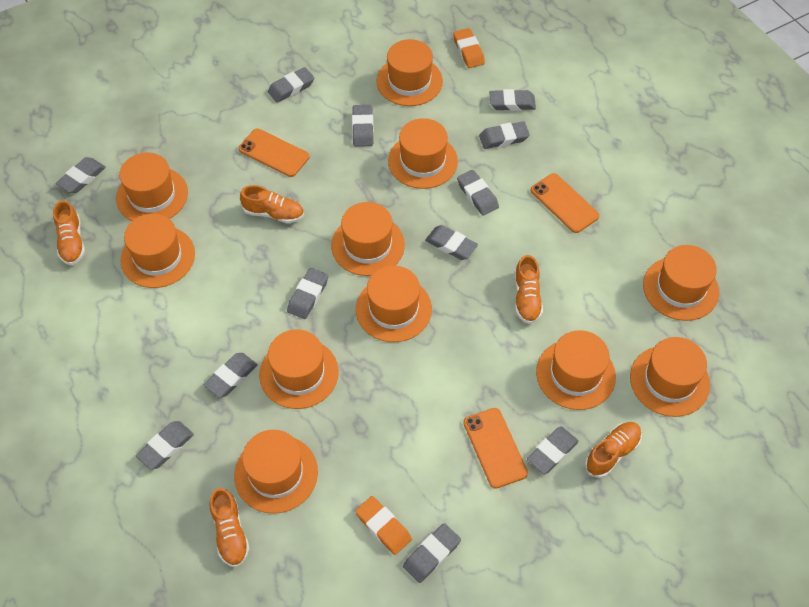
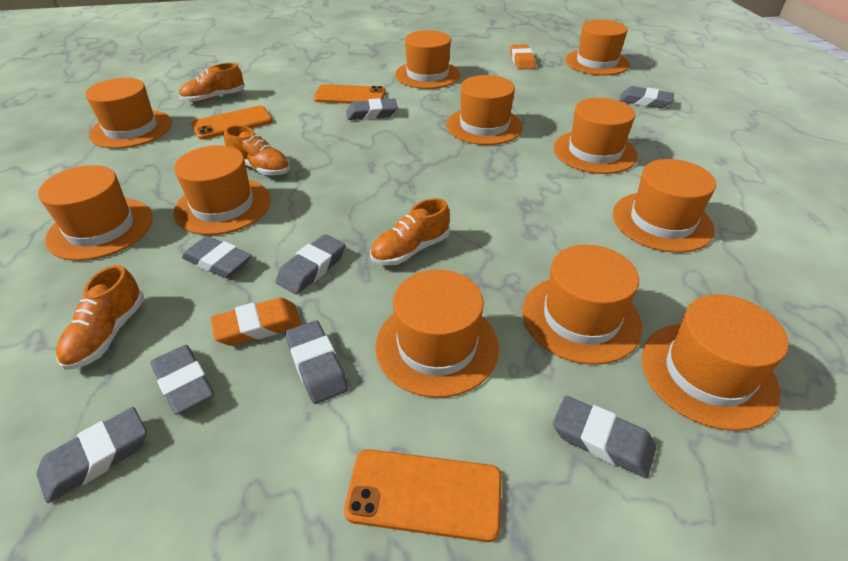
grey eraser: 12 -> 8
orange shoe: 5 -> 4

